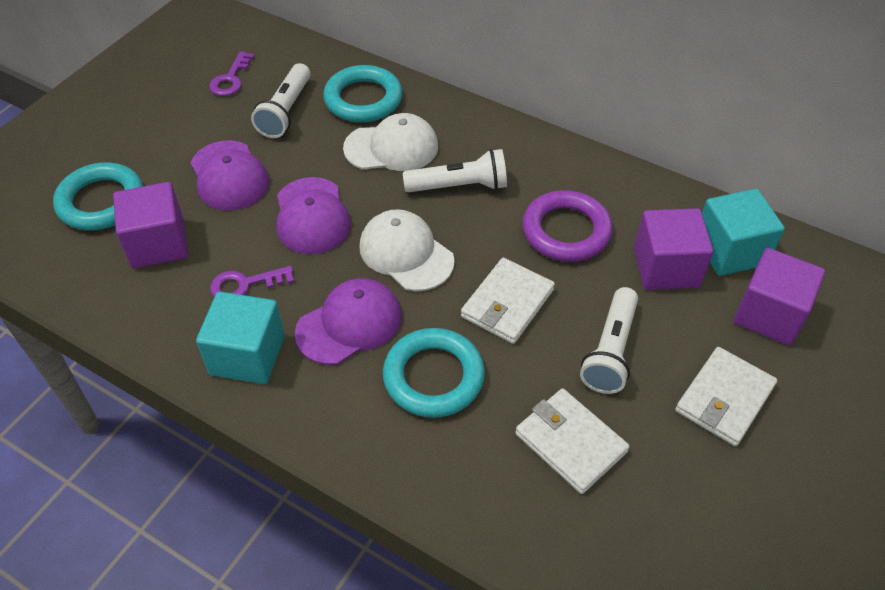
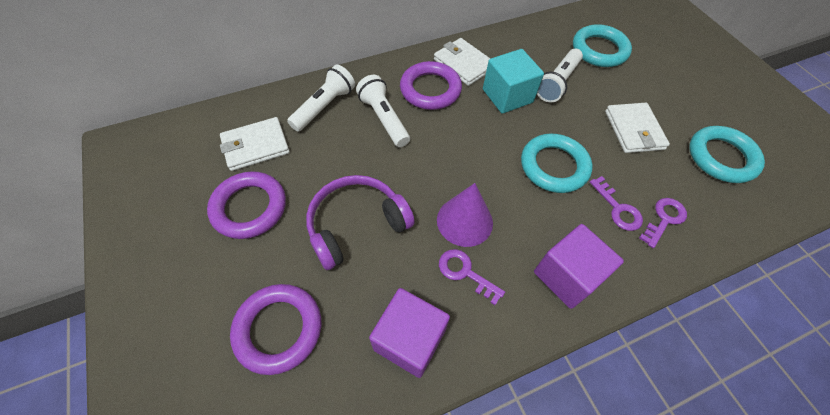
purple cap: 3 -> 0
purple cone: 0 -> 1
purple cube: 3 -> 2
purple headphones: 0 -> 1
purple key: 2 -> 3
purple ring: 1 -> 3
turquoise cube: 2 -> 1
white cap: 2 -> 0

